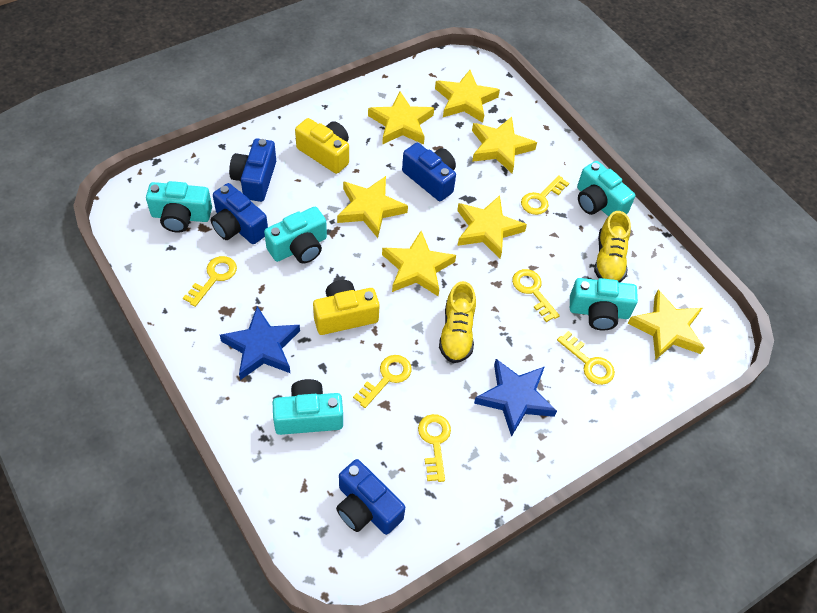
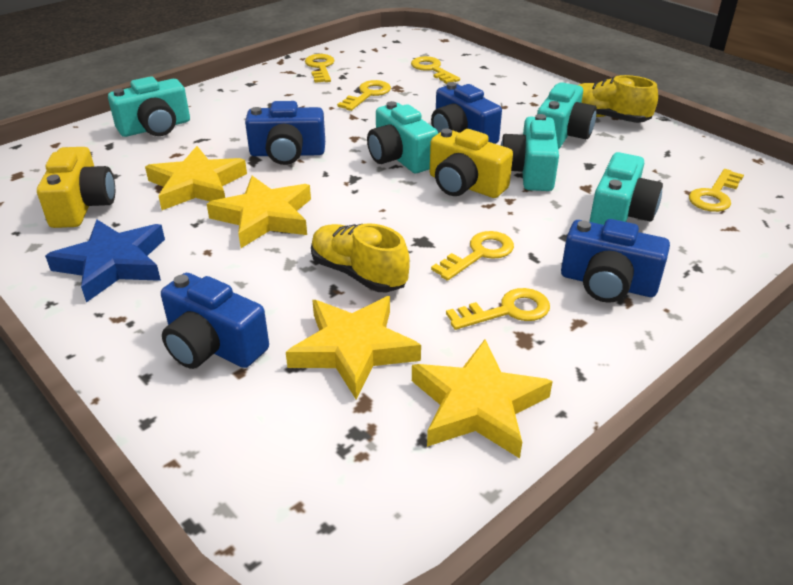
blue star: 2 -> 1
yellow star: 7 -> 4

